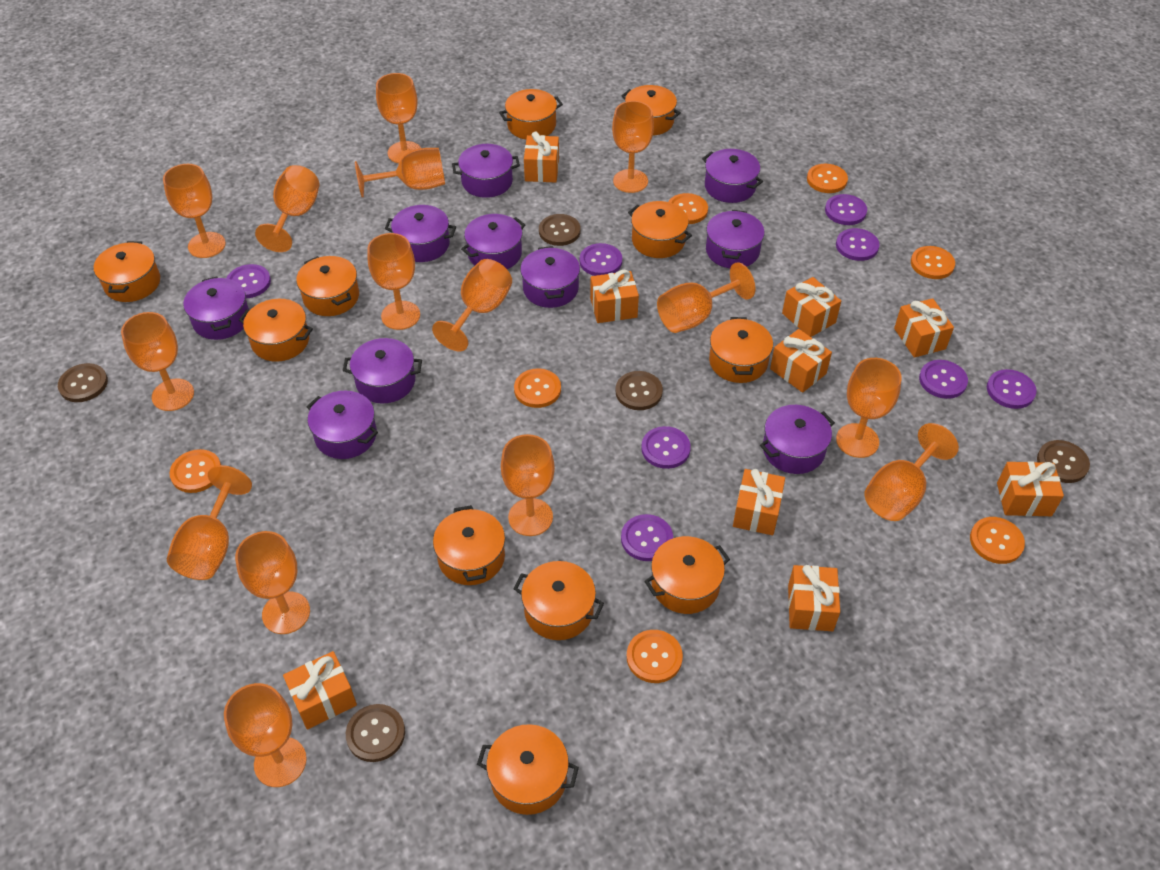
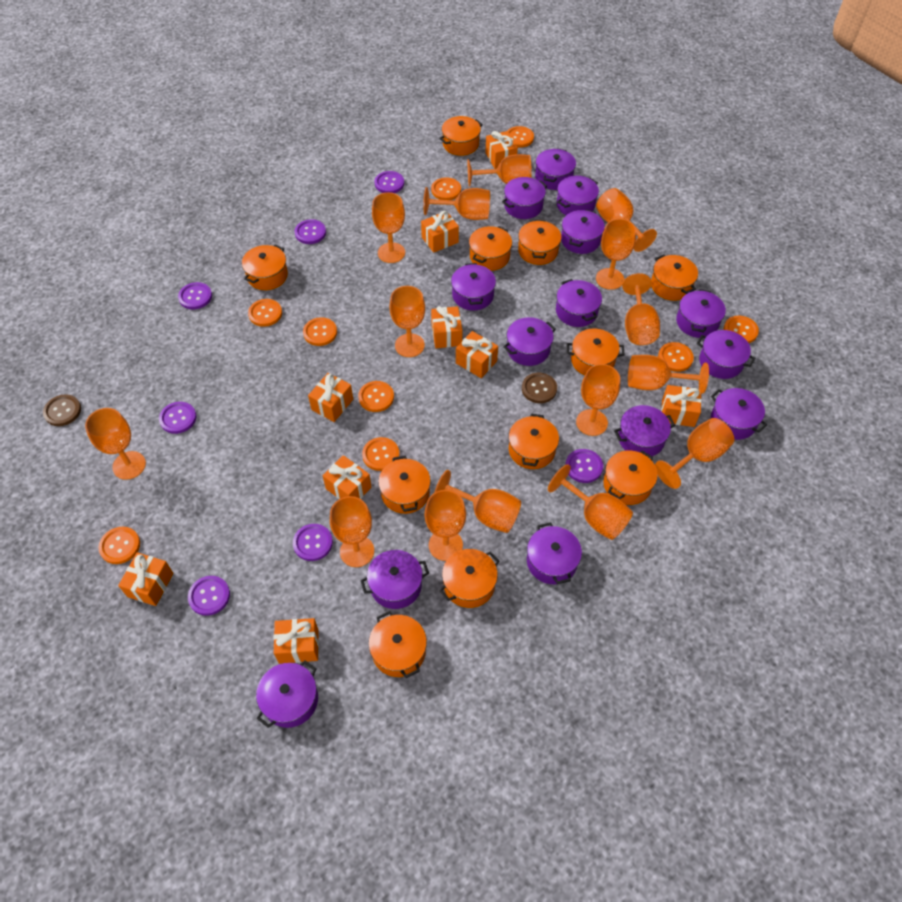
brown button: 5 -> 2
orange button: 7 -> 9
purple button: 8 -> 7
purple pot: 10 -> 14

